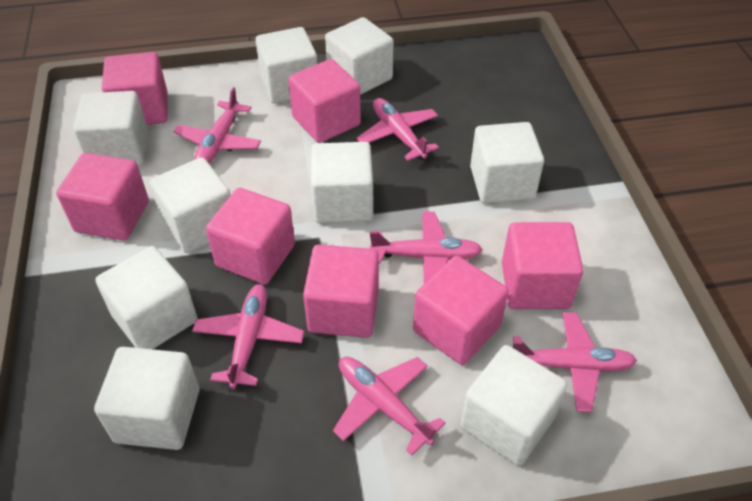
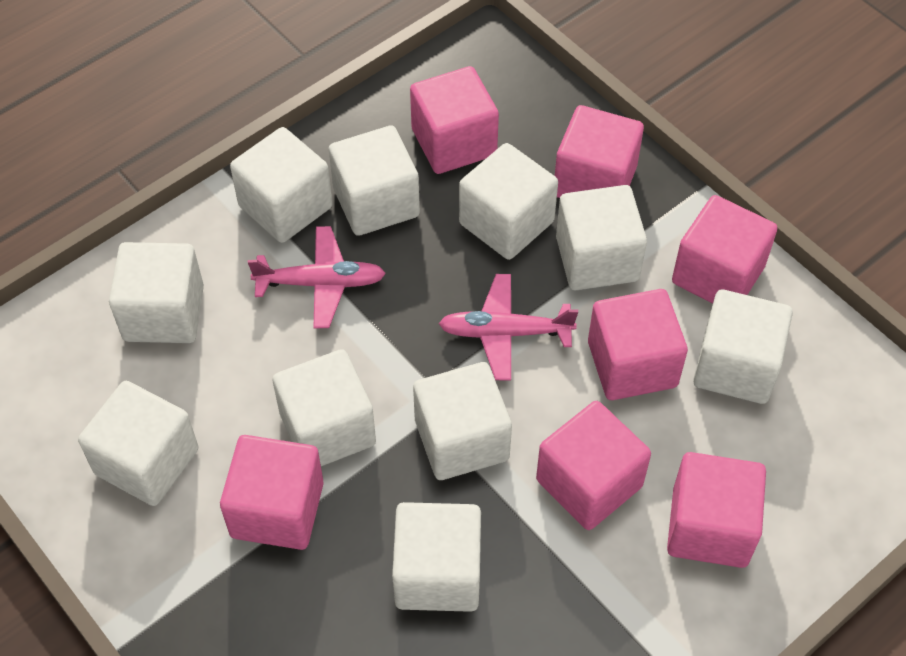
pink plane: 6 -> 2
white cube: 9 -> 10

